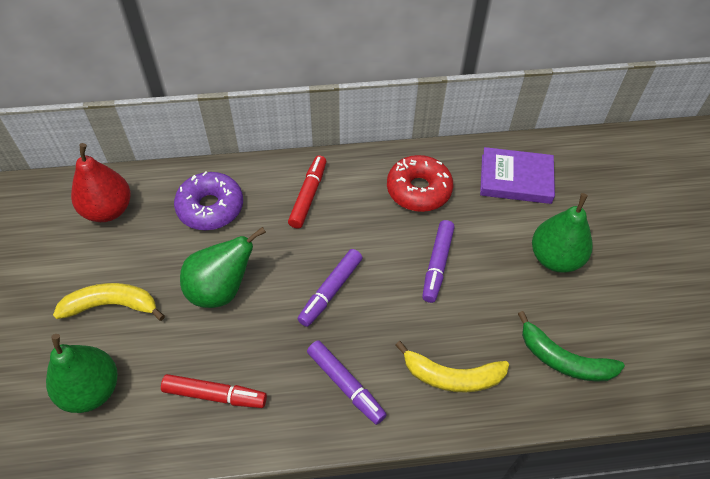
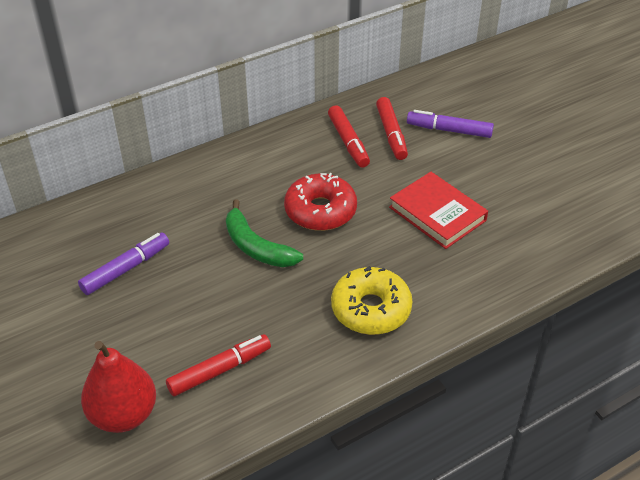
green pear: 3 -> 0
purple book: 1 -> 0
purple donut: 1 -> 0
purple marker: 3 -> 2
red book: 0 -> 1
red marker: 2 -> 3
yellow banana: 2 -> 0
yellow donut: 0 -> 1

